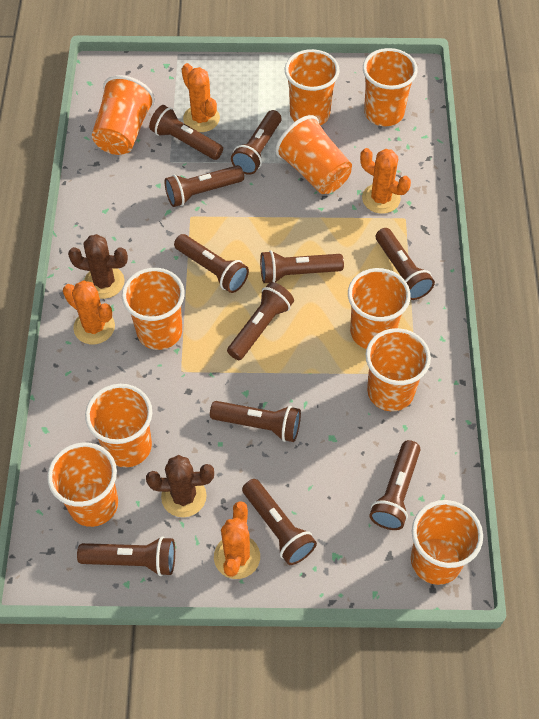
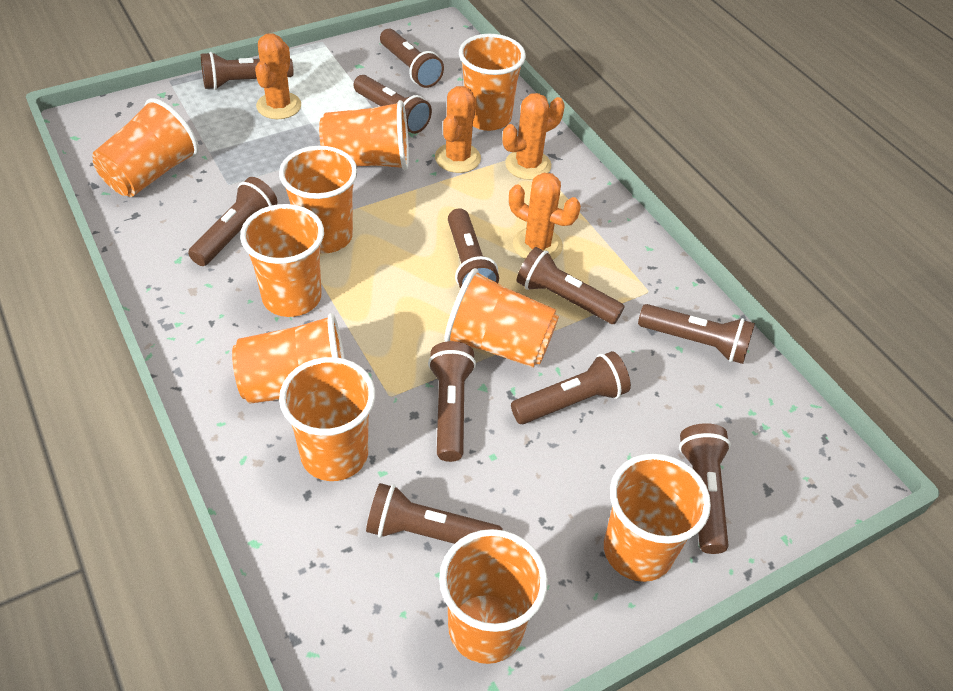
brown cactus: 2 -> 0

